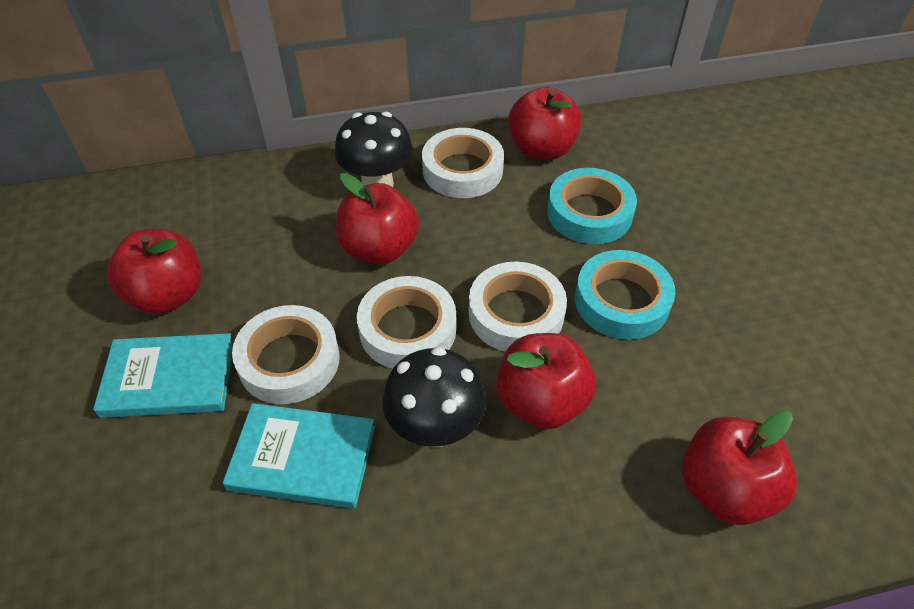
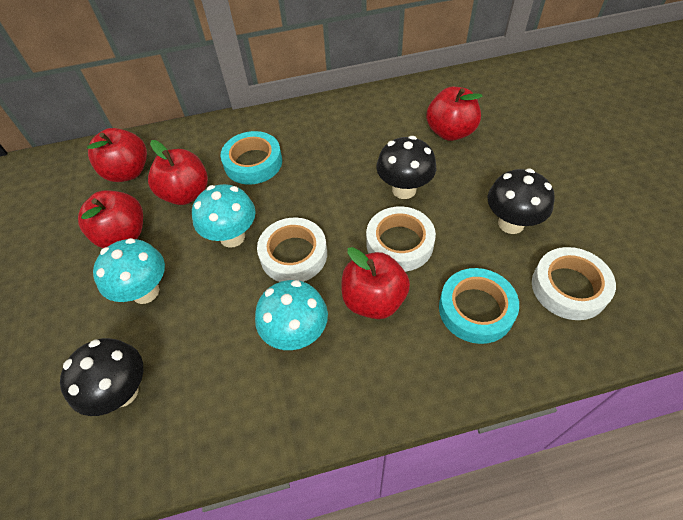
black mushroom: 2 -> 3
turquoise book: 2 -> 0
turquoise mushroom: 0 -> 3
white tape: 4 -> 3

